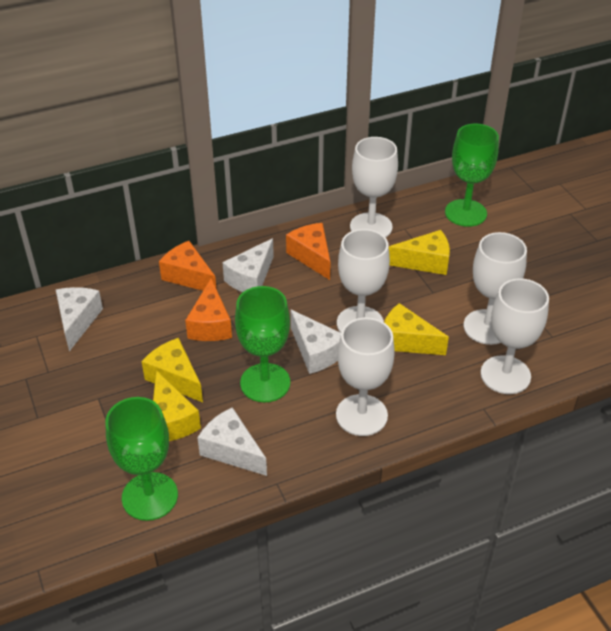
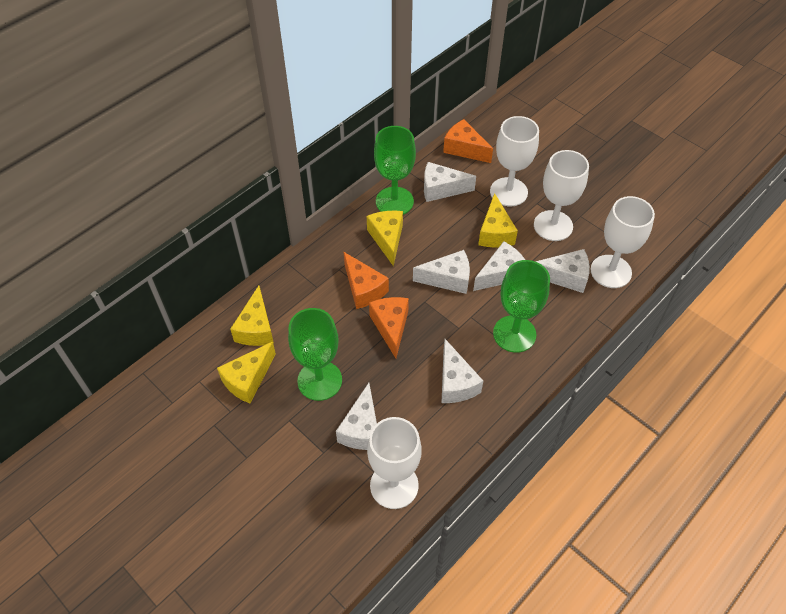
white cheese: 4 -> 6
white goblet: 5 -> 4

